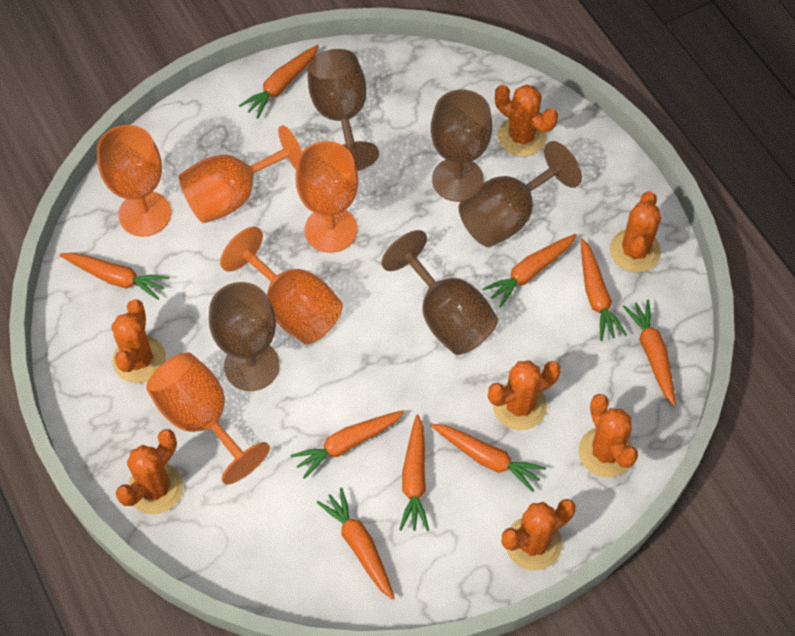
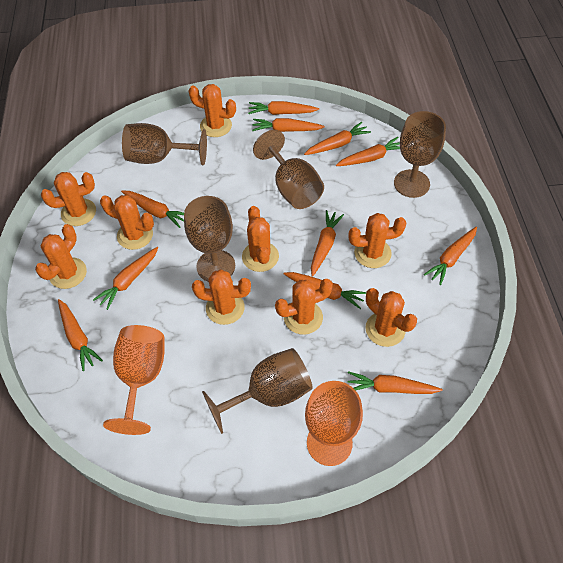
orange cactus: 7 -> 9
orange carrot: 9 -> 11
orange goblet: 5 -> 2

